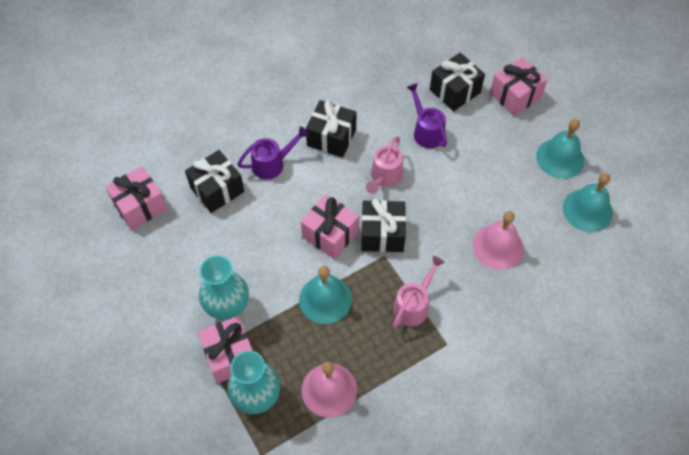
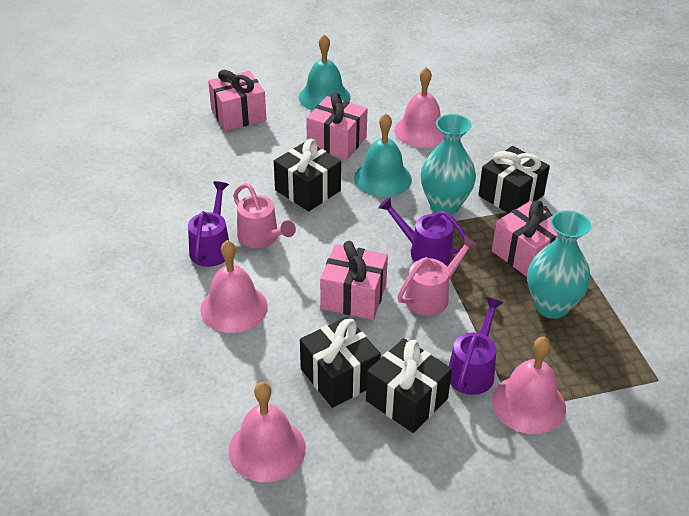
pink bell: 2 -> 4
purple watering can: 2 -> 3
turquoise bell: 3 -> 2

